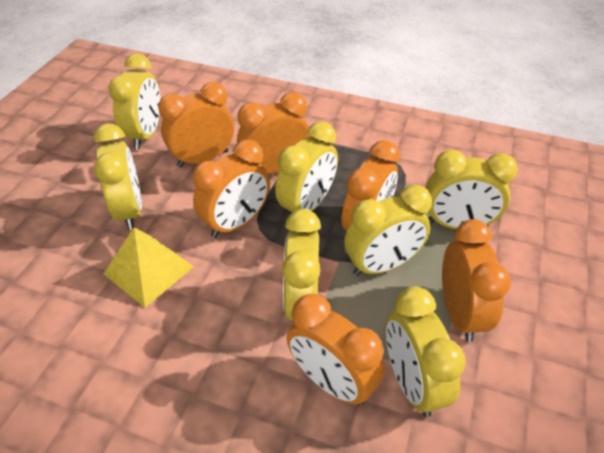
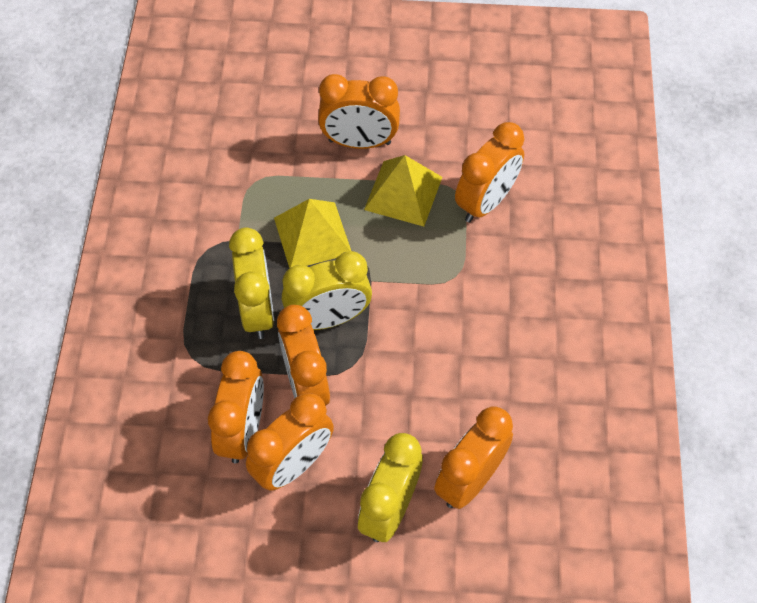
yellow clock: 7 -> 3
yellow pyramid: 1 -> 2

